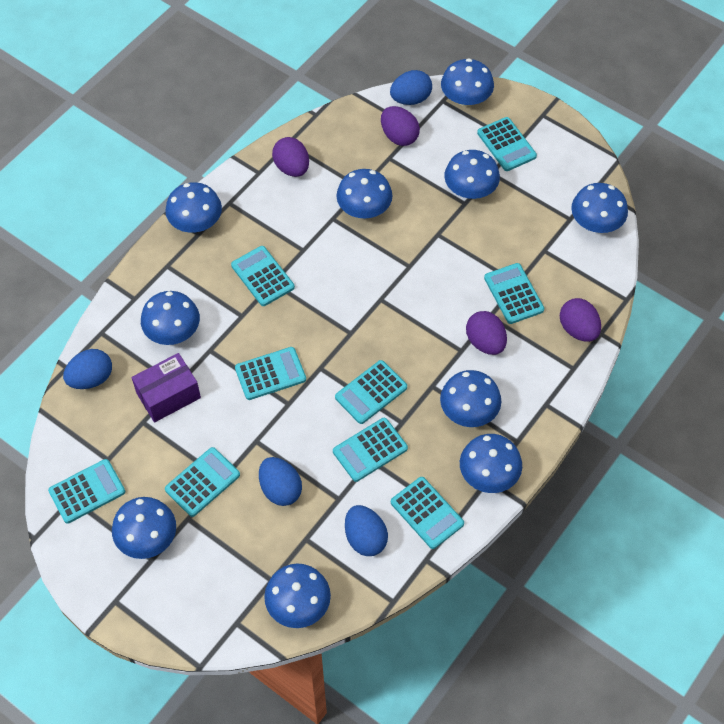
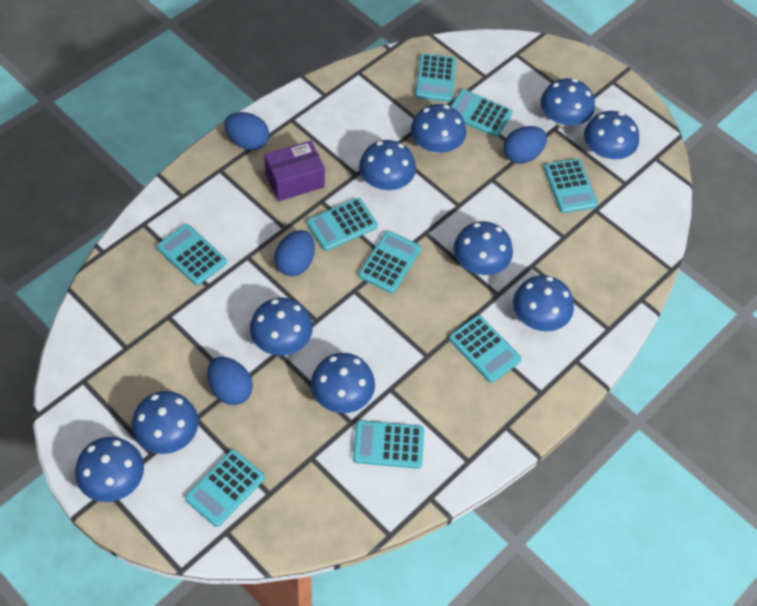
purple egg: 4 -> 0

